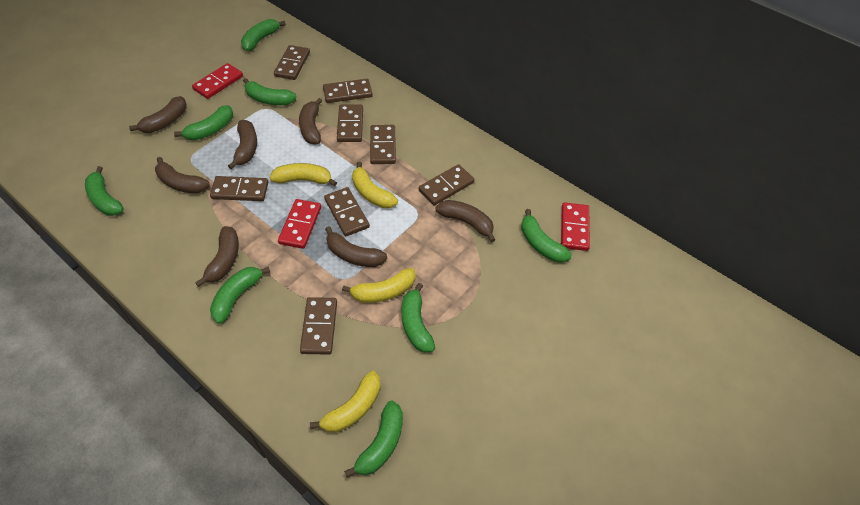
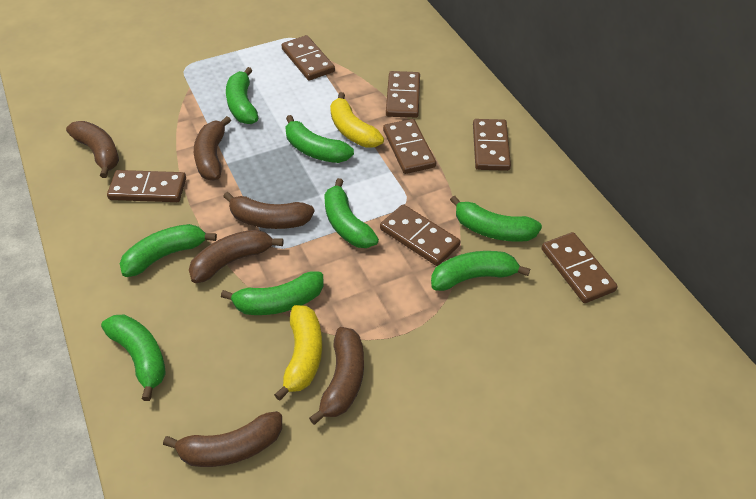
brown banana: 7 -> 6
brown domino: 8 -> 7
red domino: 3 -> 0
yellow banana: 4 -> 2

